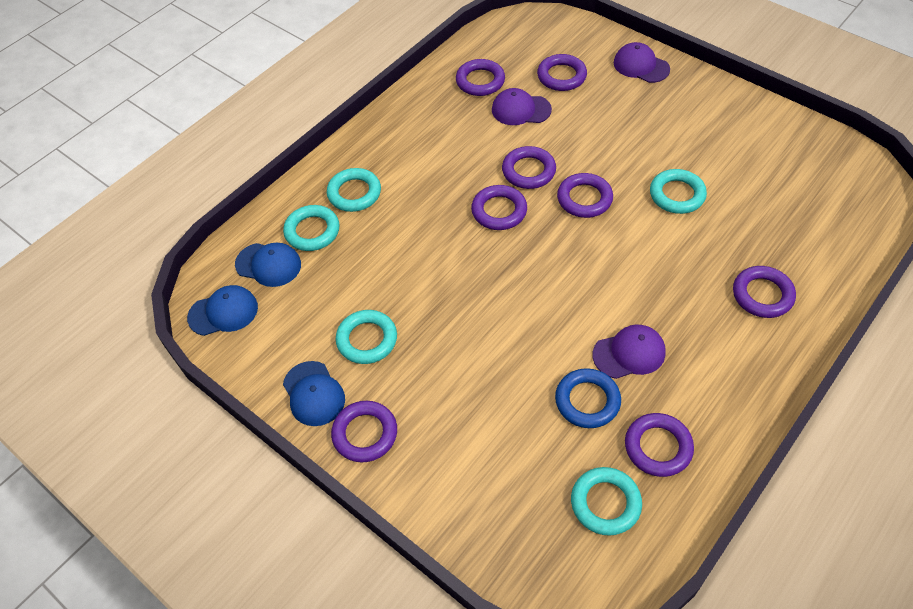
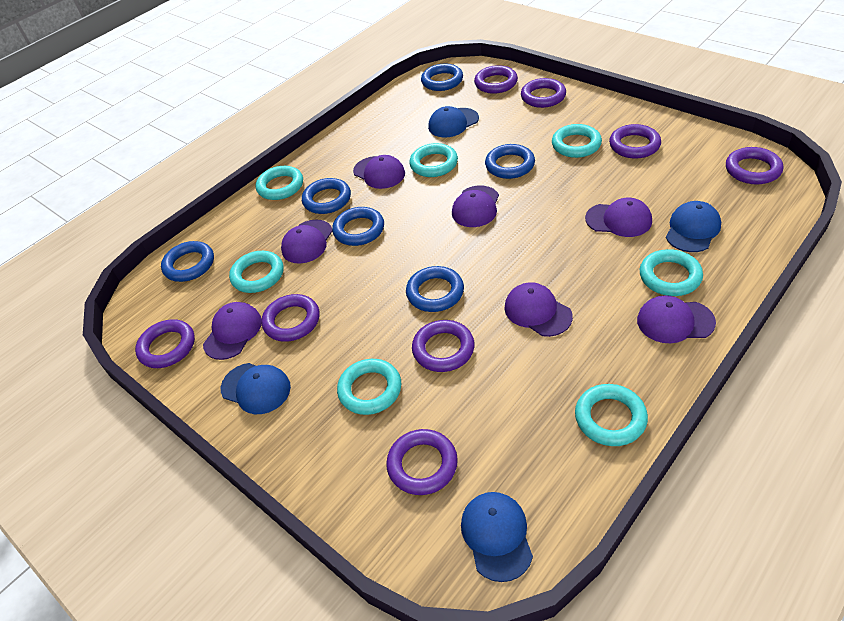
blue cap: 3 -> 4
blue ring: 1 -> 6
purple cap: 3 -> 7
turquoise ring: 5 -> 7

